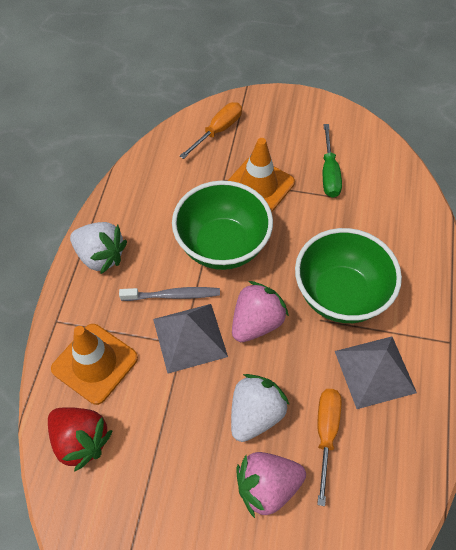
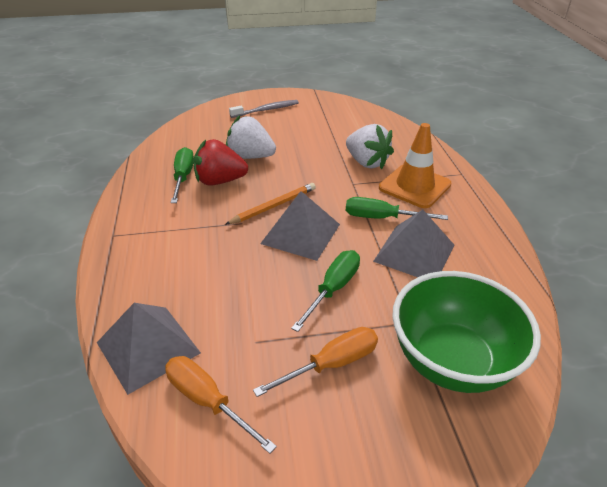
green bowl: 2 -> 1
green screwdriver: 1 -> 3
grey pyramid: 2 -> 3
orange pencil: 0 -> 1
orange traffic cone: 2 -> 1
pink strawberry: 2 -> 0

